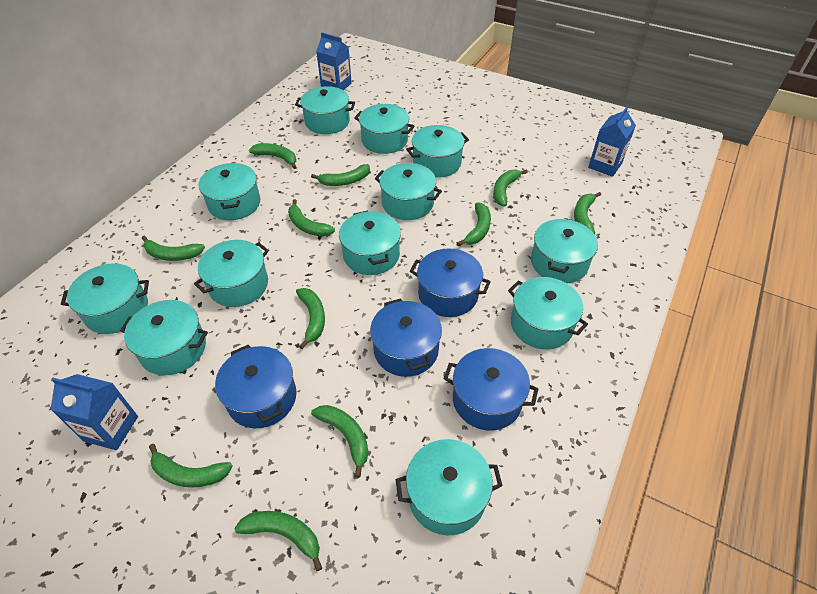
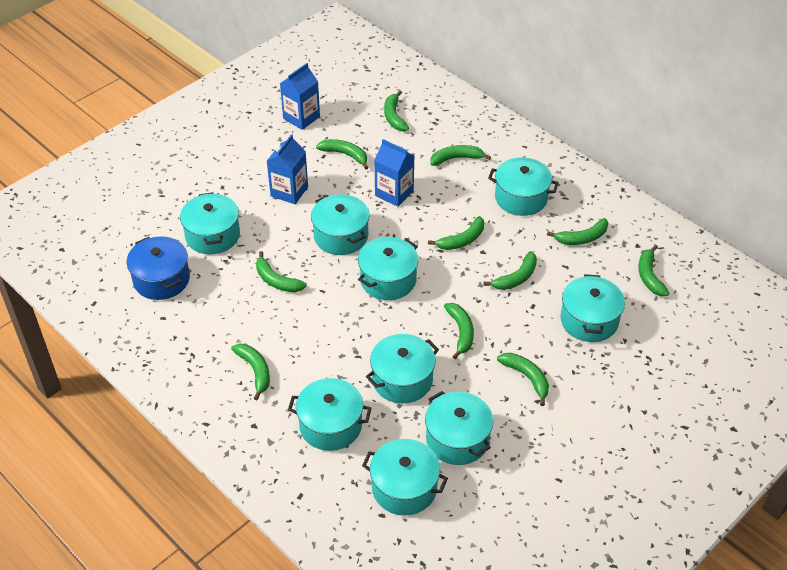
blue pot: 4 -> 1
turquoise pot: 12 -> 9

